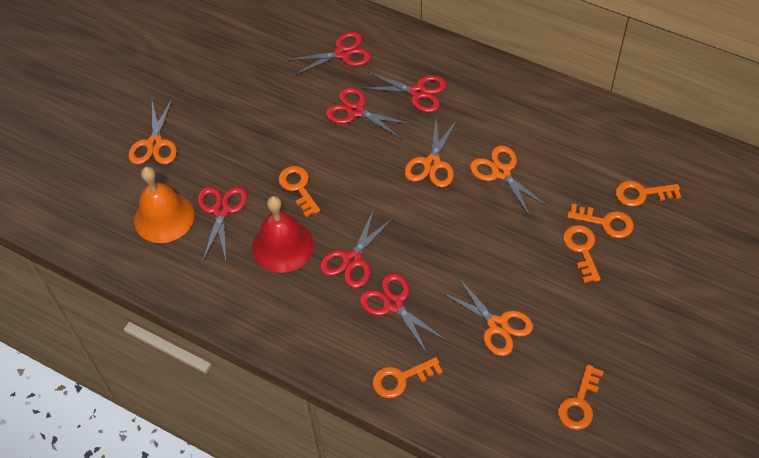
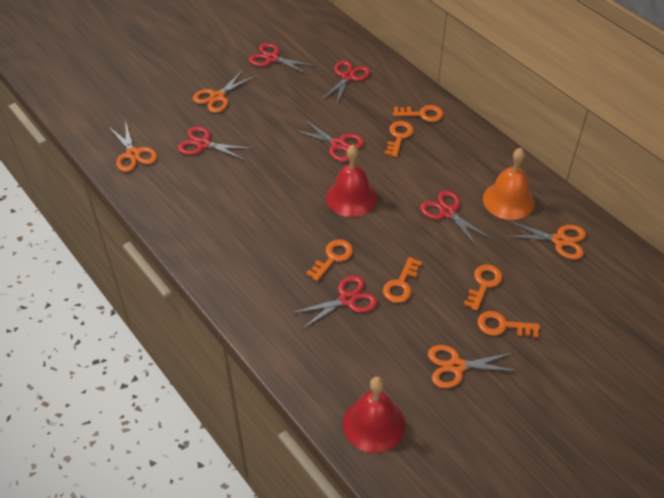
red bell: 1 -> 2

